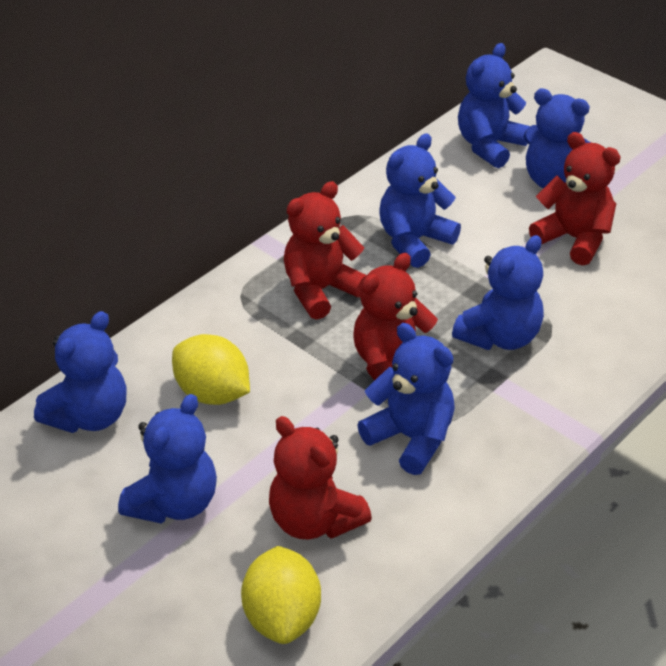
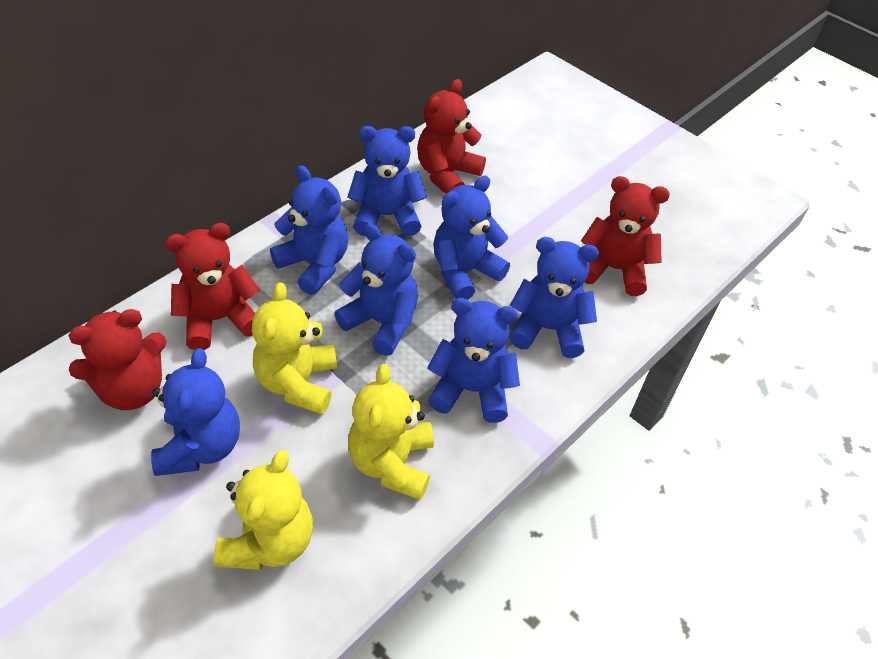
yellow lemon: 2 -> 0
yellow teddy bear: 0 -> 3

